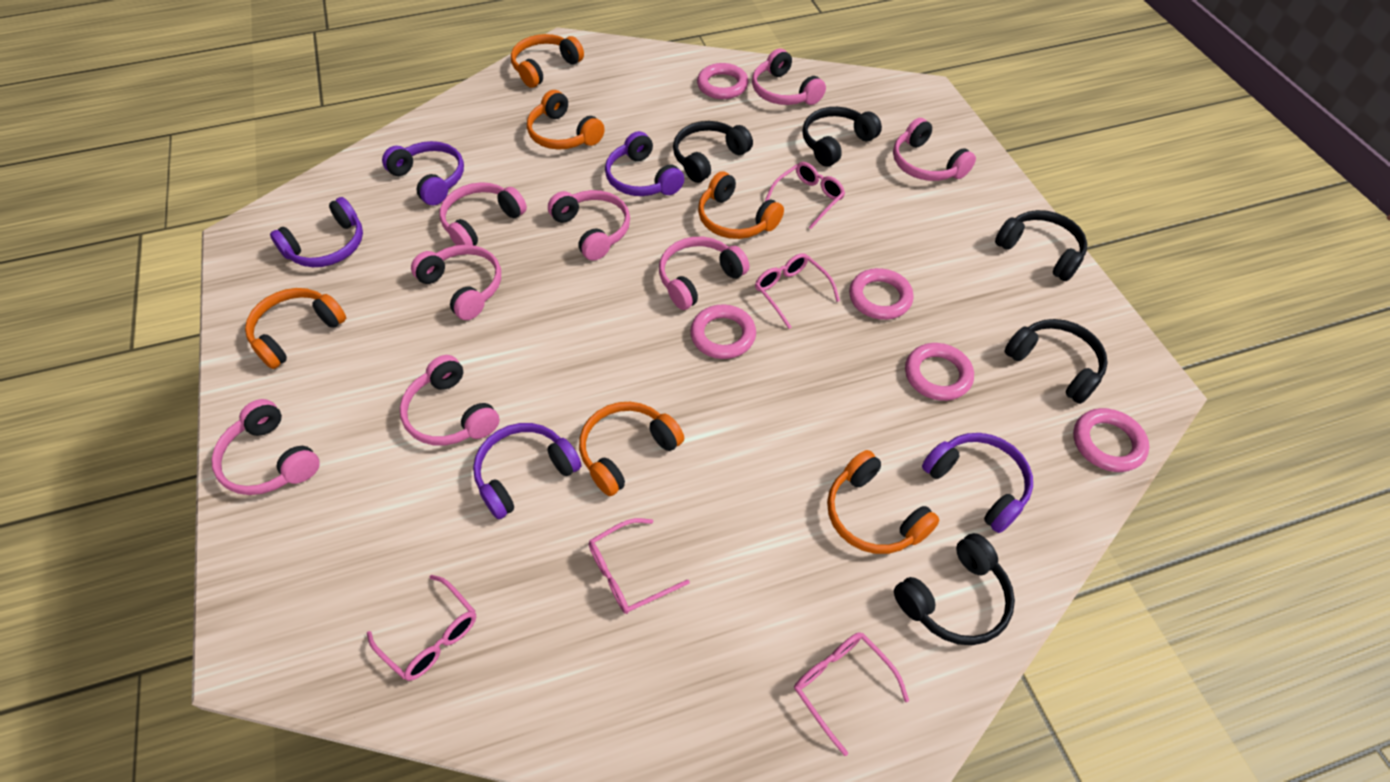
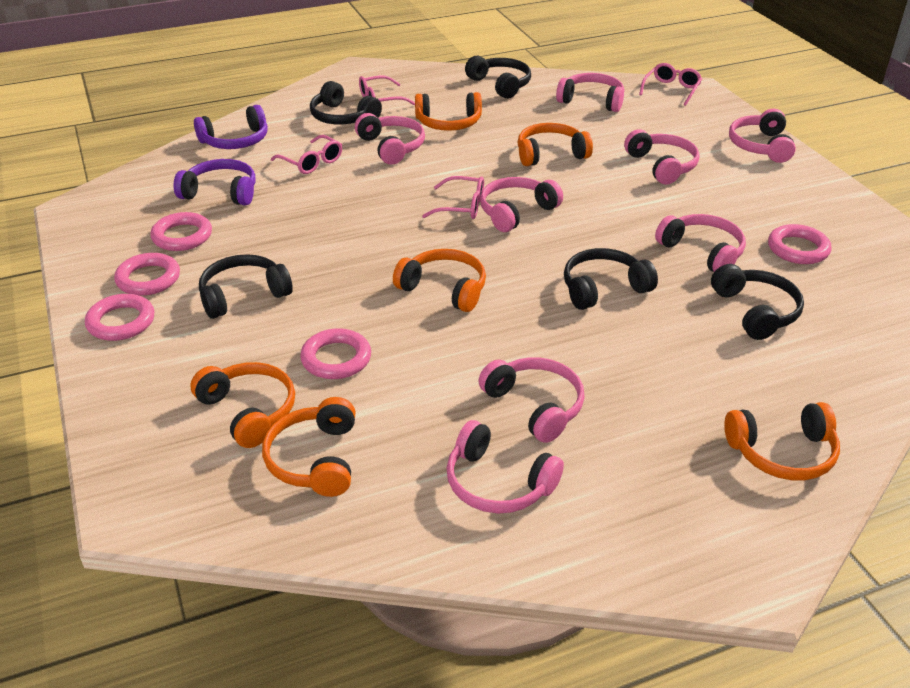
pink glasses: 5 -> 4
purple headphones: 5 -> 2

